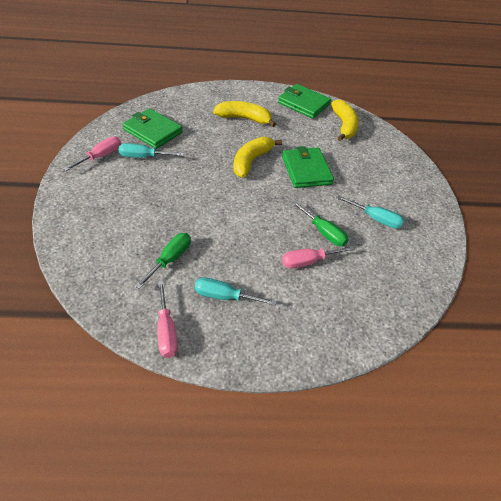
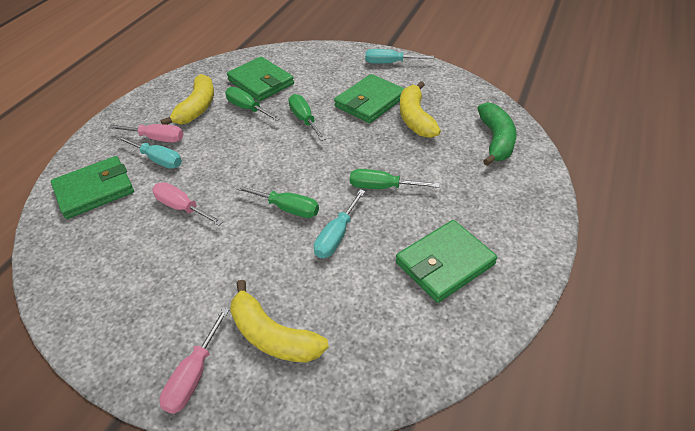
green banana: 0 -> 1
green screwdriver: 2 -> 4
green wallet: 3 -> 4

